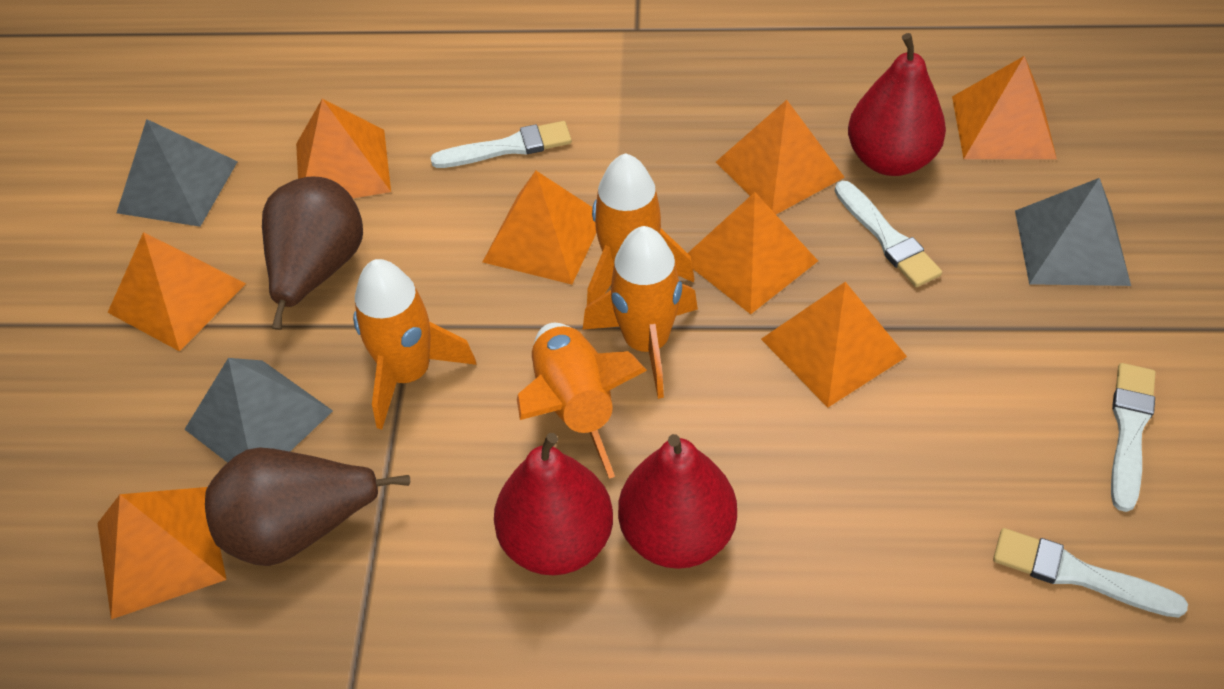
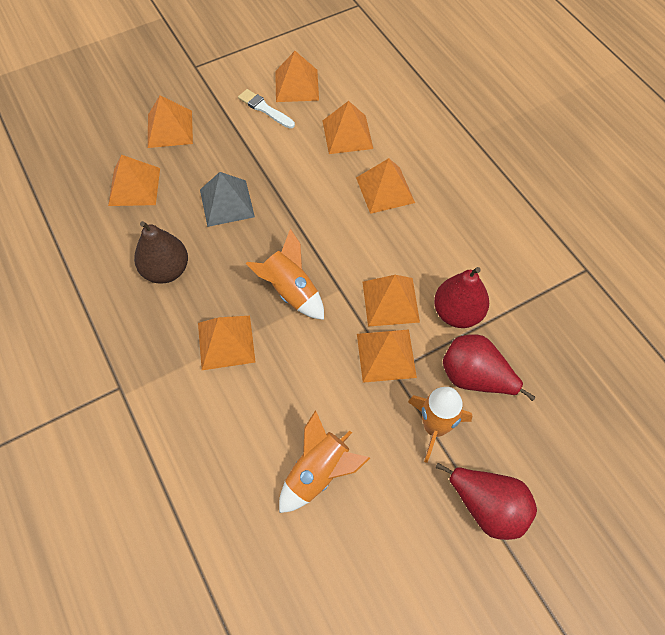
brown pear: 2 -> 1
grey pyramid: 3 -> 1
orange rocket: 4 -> 3
white brush: 4 -> 1

